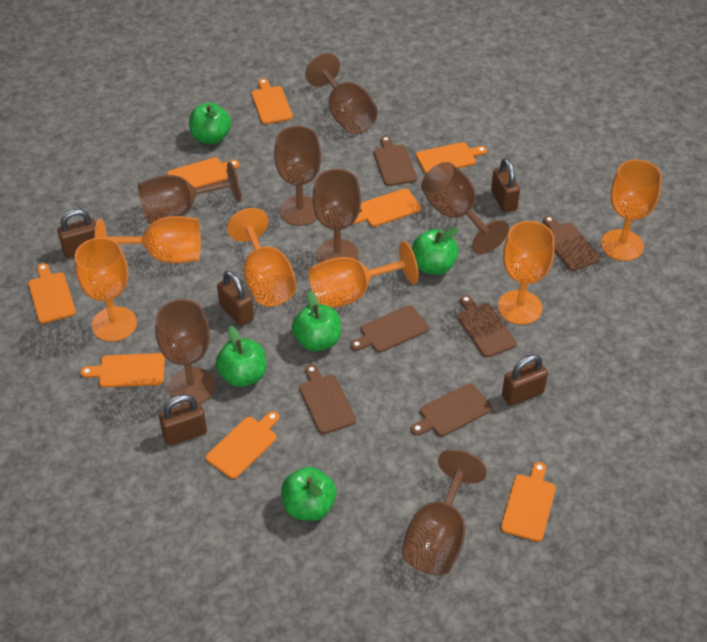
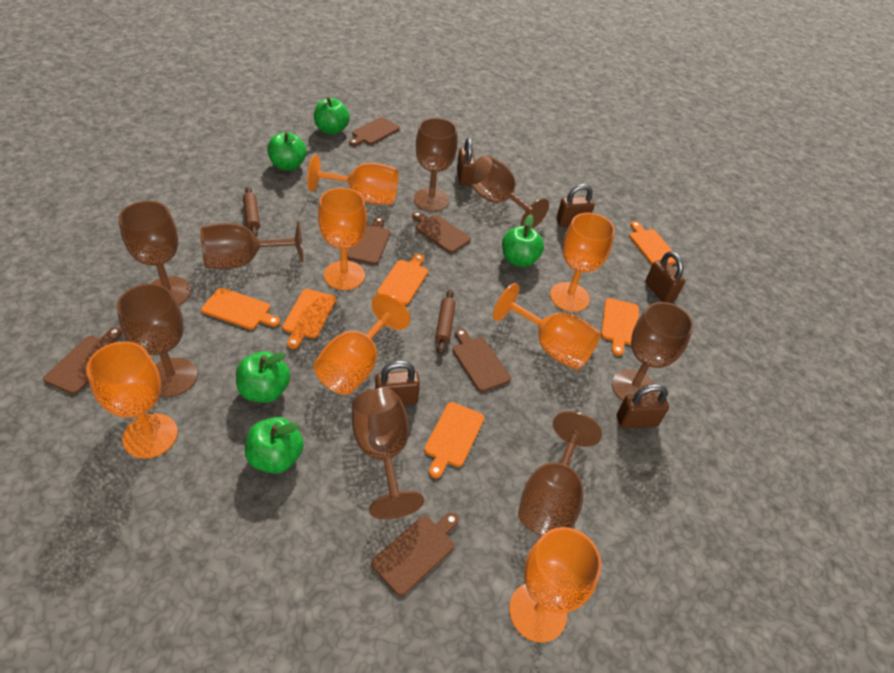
brown goblet: 7 -> 8
brown rolling pin: 0 -> 2
orange cutting board: 8 -> 6
orange goblet: 6 -> 7

